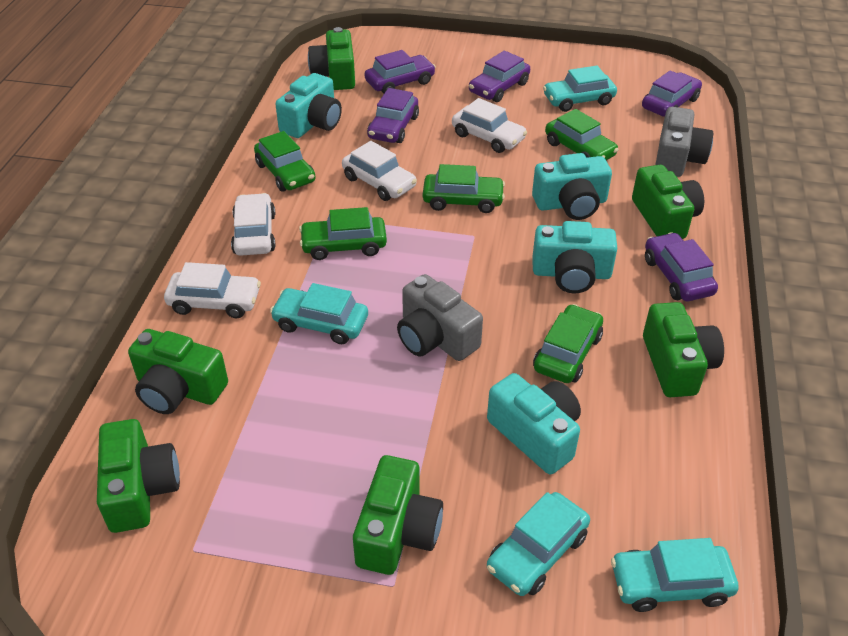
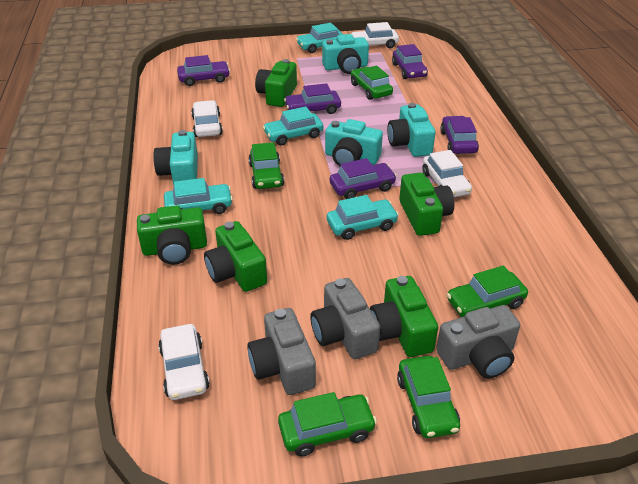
green camera: 6 -> 5
grey camera: 2 -> 3

